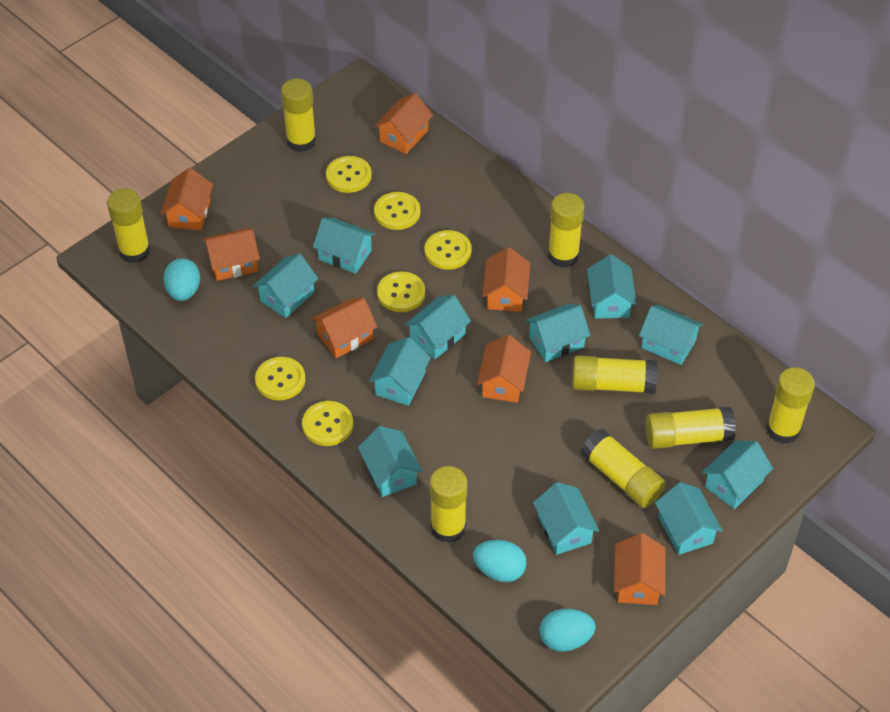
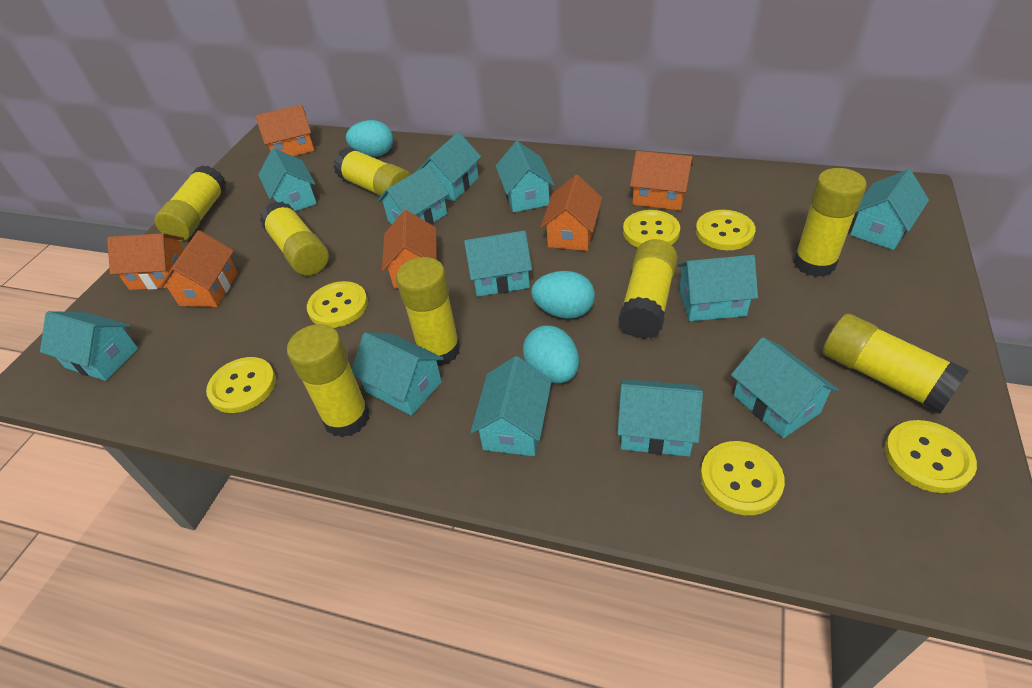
orange house: 7 -> 6
turquoise house: 11 -> 12

